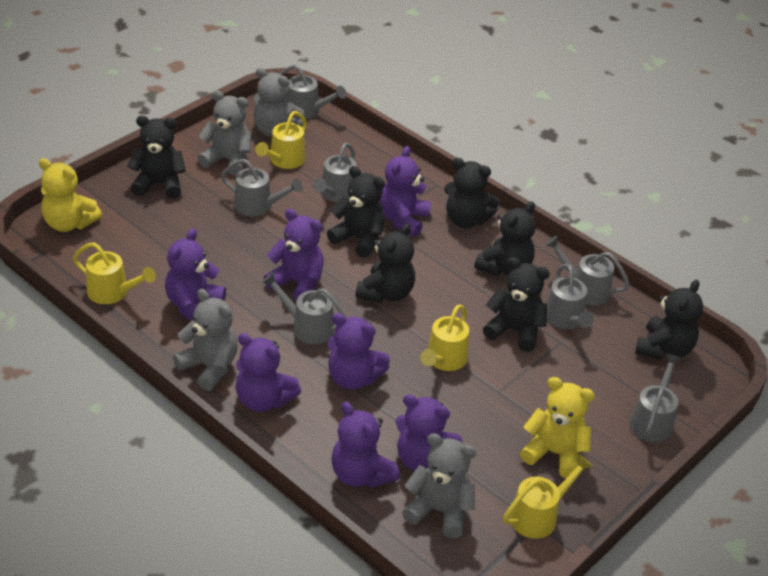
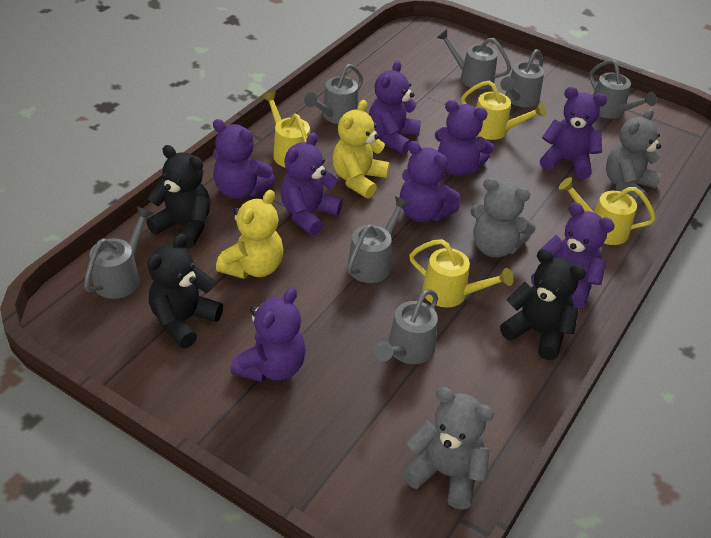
black teddy bear: 7 -> 3
grey teddy bear: 4 -> 3
purple teddy bear: 7 -> 8

